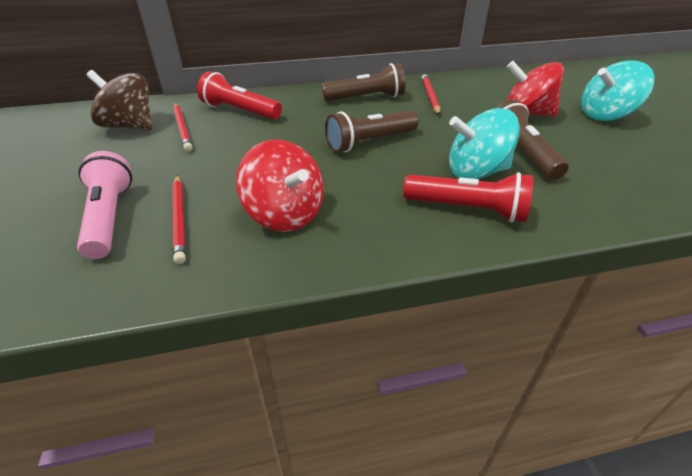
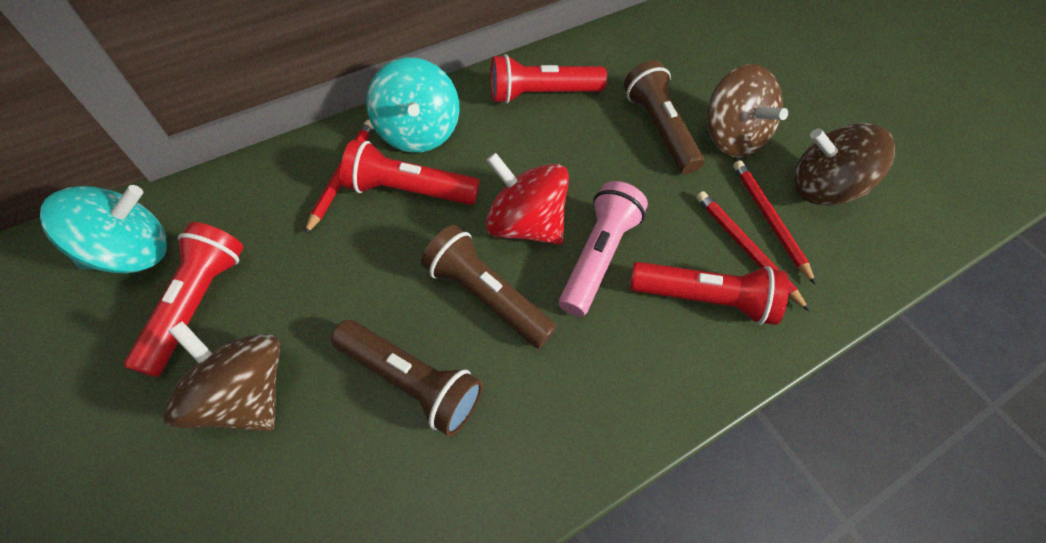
brown spinning top: 1 -> 3
red flashlight: 2 -> 4
red spinning top: 2 -> 1

